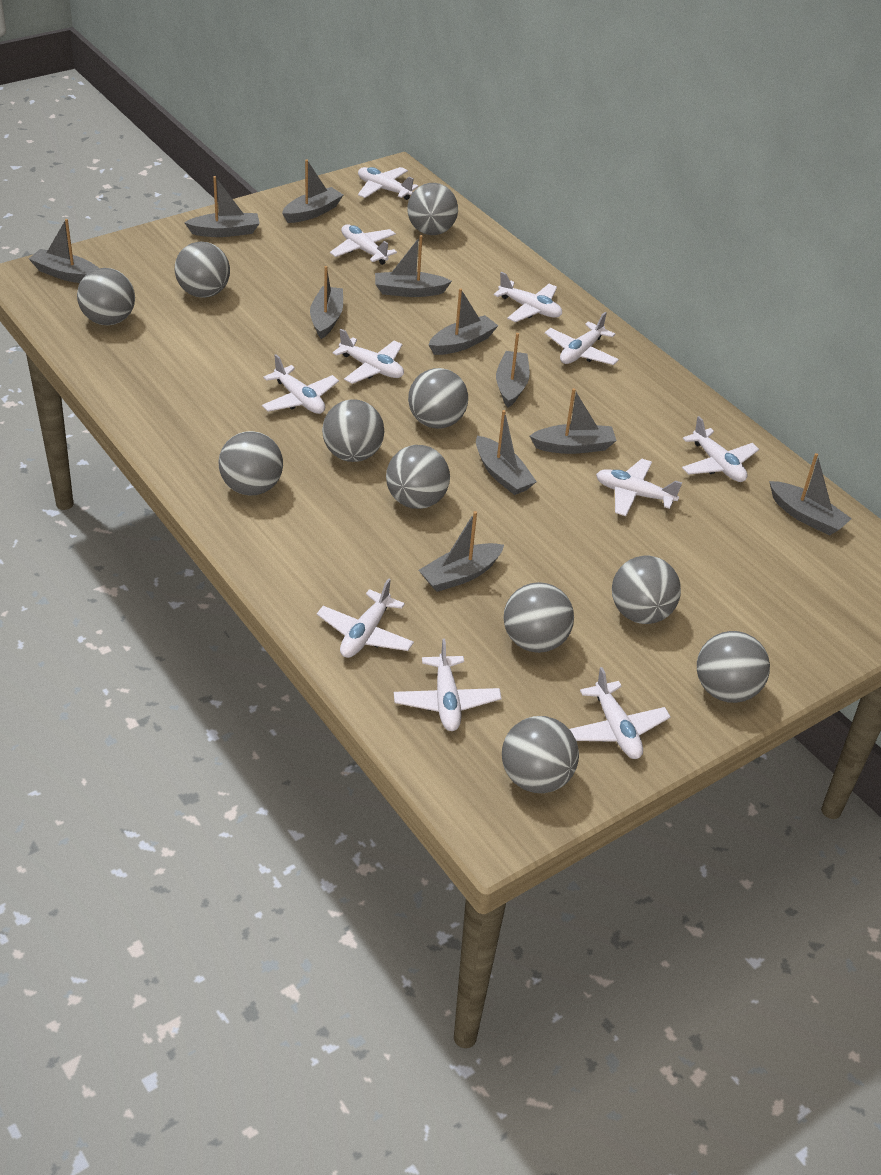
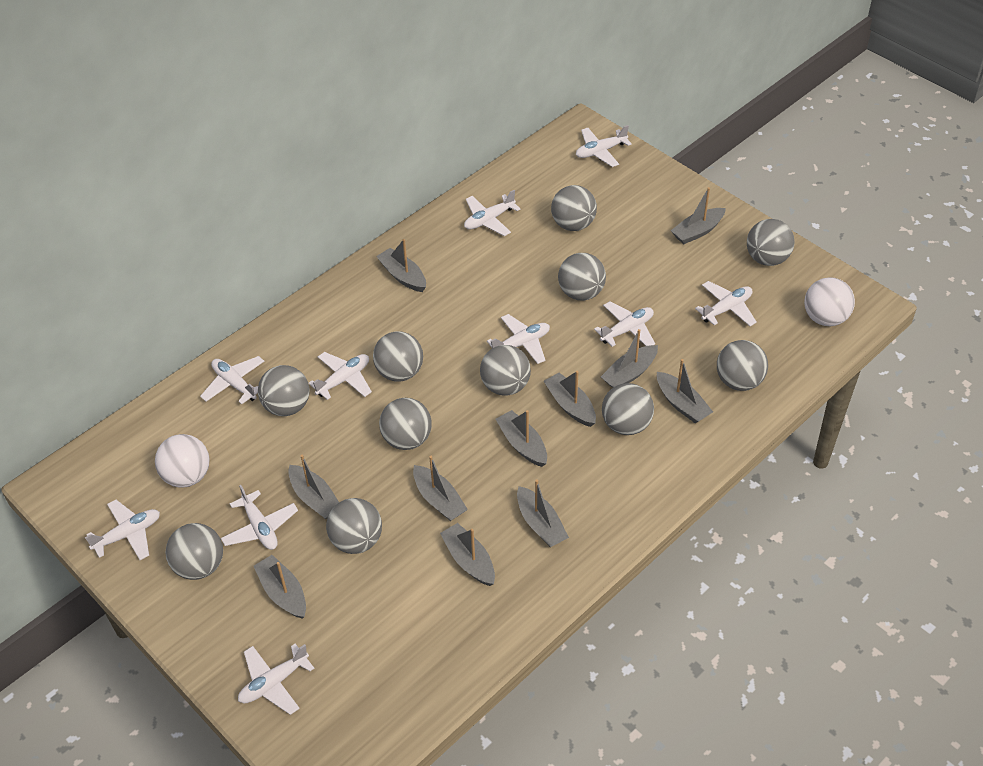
white ball: 0 -> 2
white plane: 11 -> 10

